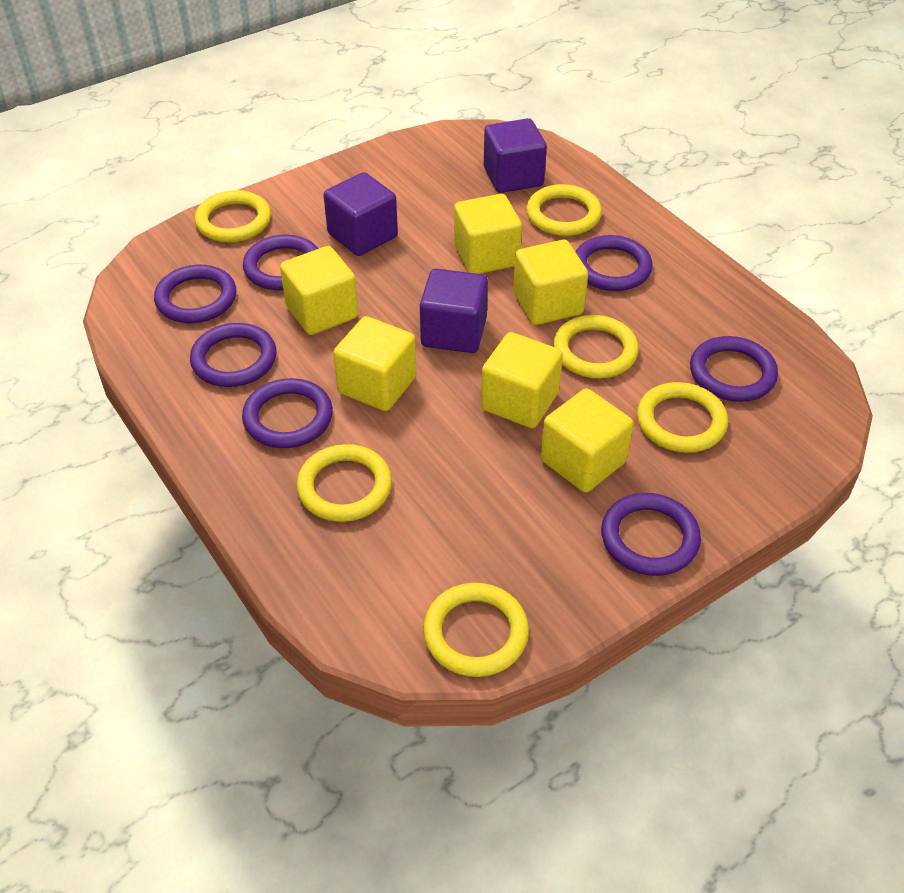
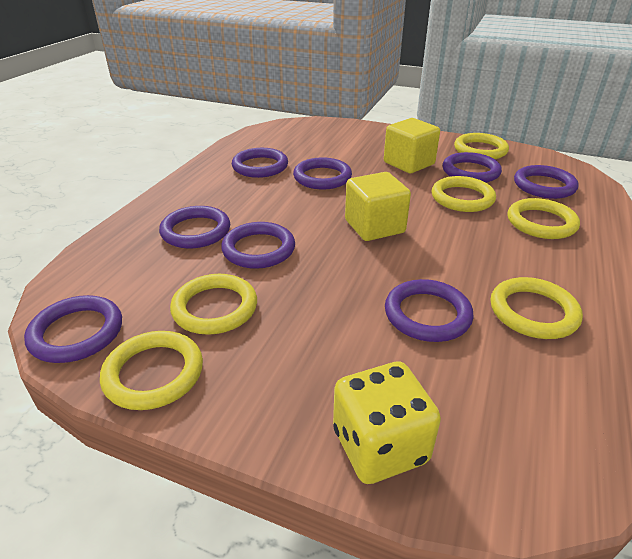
purple cube: 3 -> 0
purple ring: 7 -> 8
yellow cube: 6 -> 2
yellow dice: 0 -> 1

